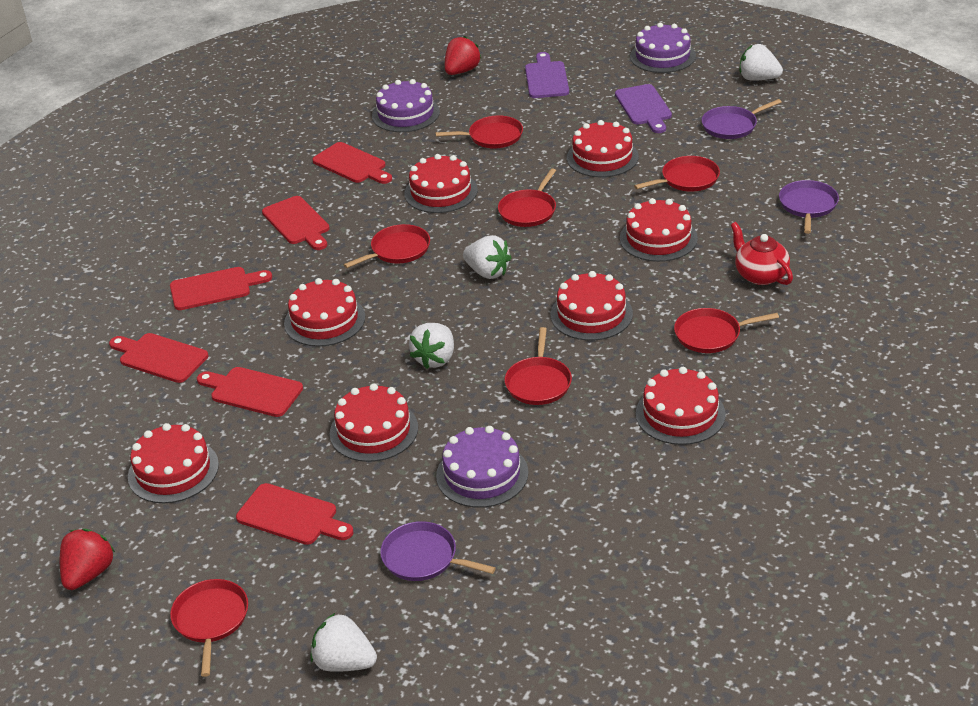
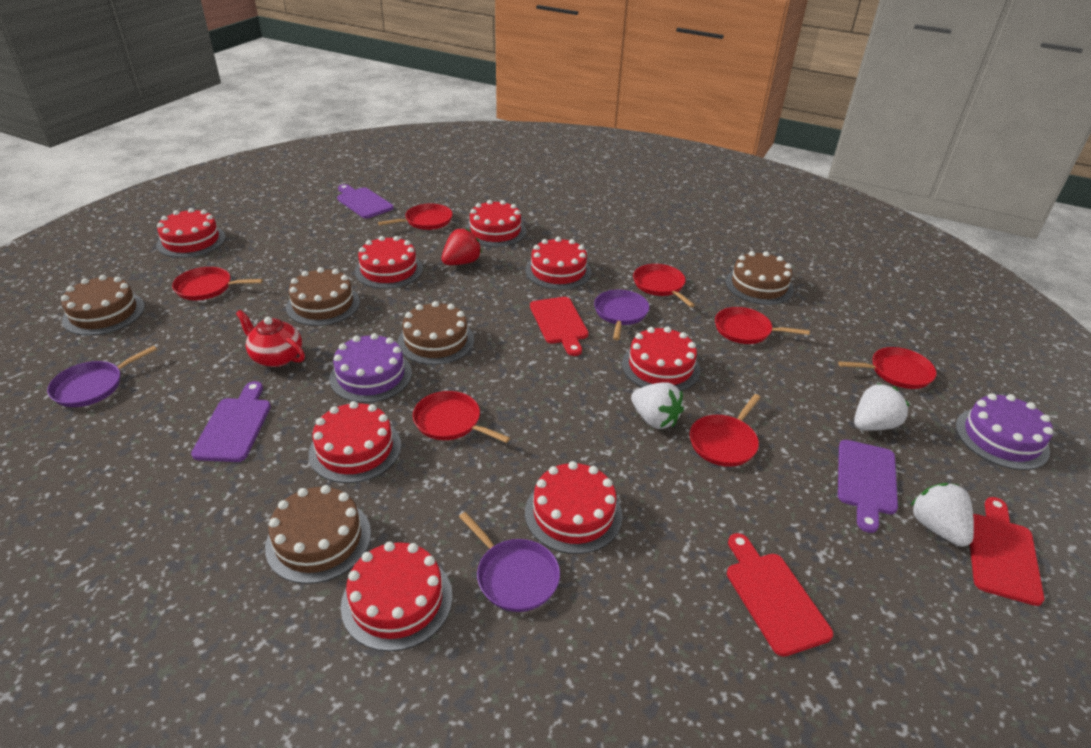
brown cake: 0 -> 5
purple cake: 3 -> 2
purple cutting board: 2 -> 3
red cutting board: 6 -> 3
red strawberry: 2 -> 1
white strawberry: 4 -> 3

